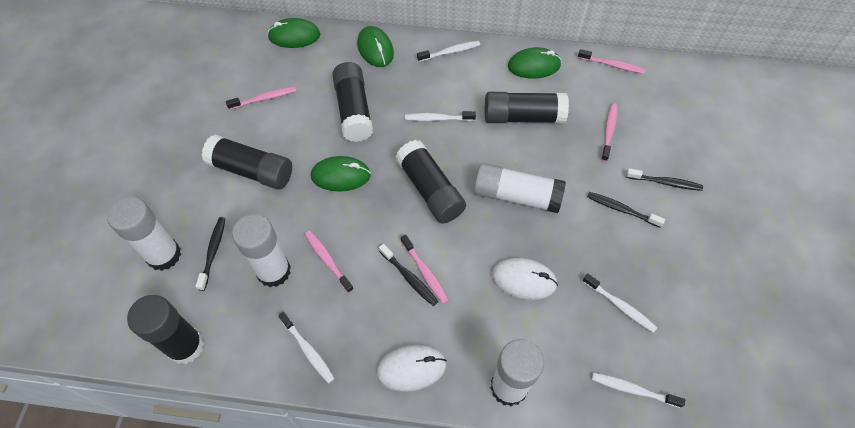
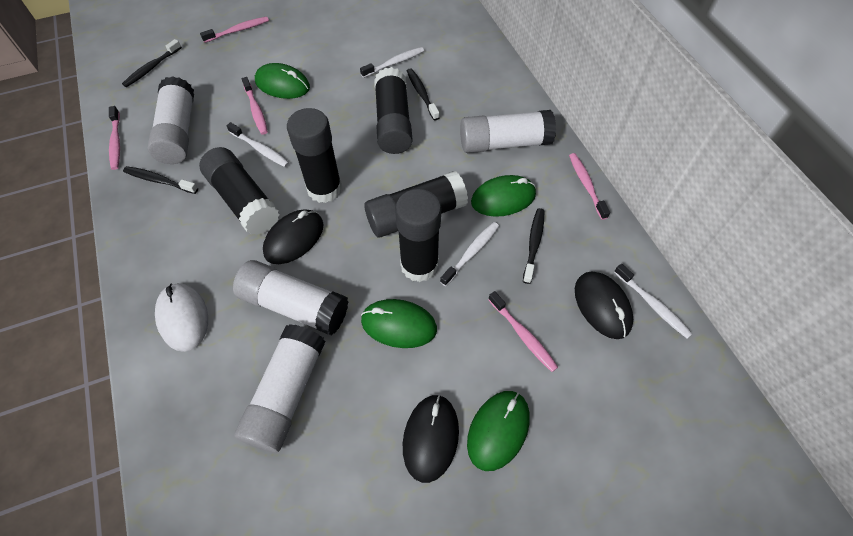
black mouse: 0 -> 3
white mouse: 2 -> 1
white toothbrush: 5 -> 4

